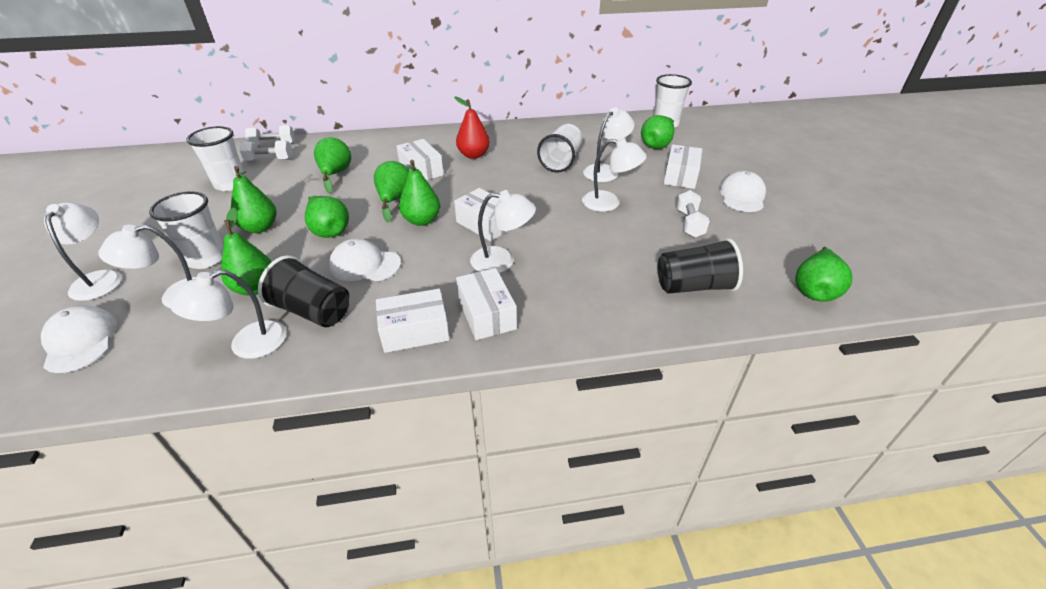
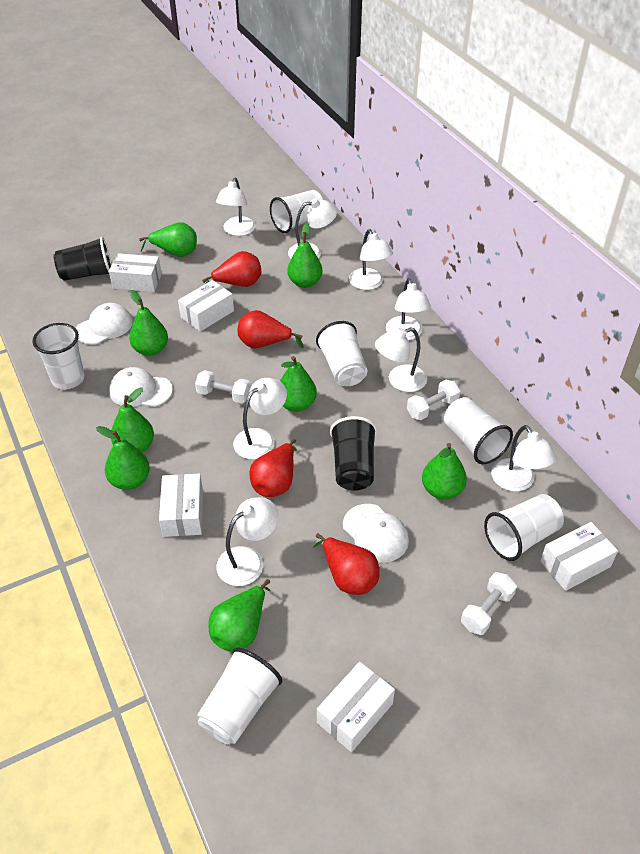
red pear: 1 -> 4
white cup: 4 -> 6
white lamp: 6 -> 8

